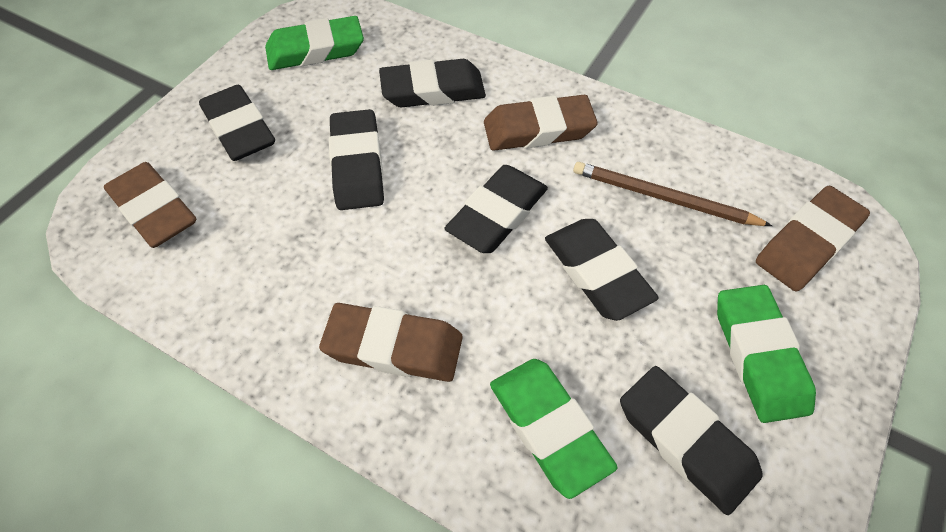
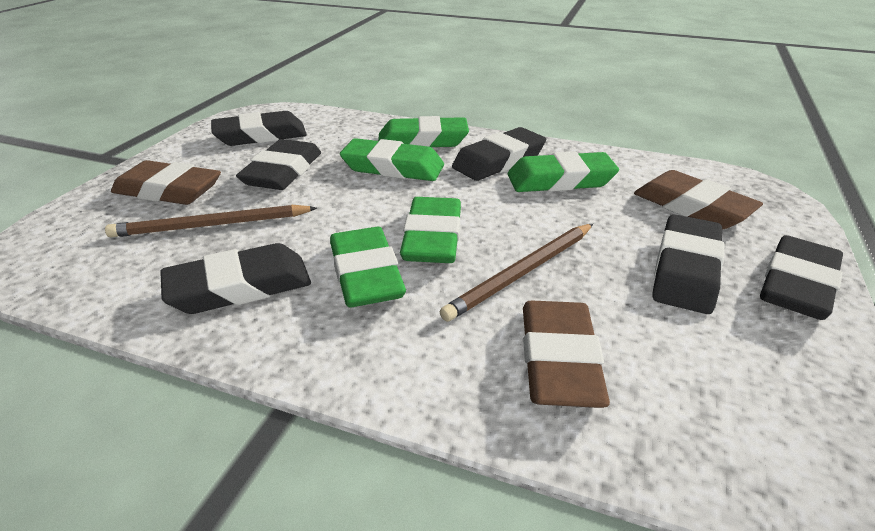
brown eraser: 4 -> 3
brown pencil: 1 -> 2
green eraser: 3 -> 5

